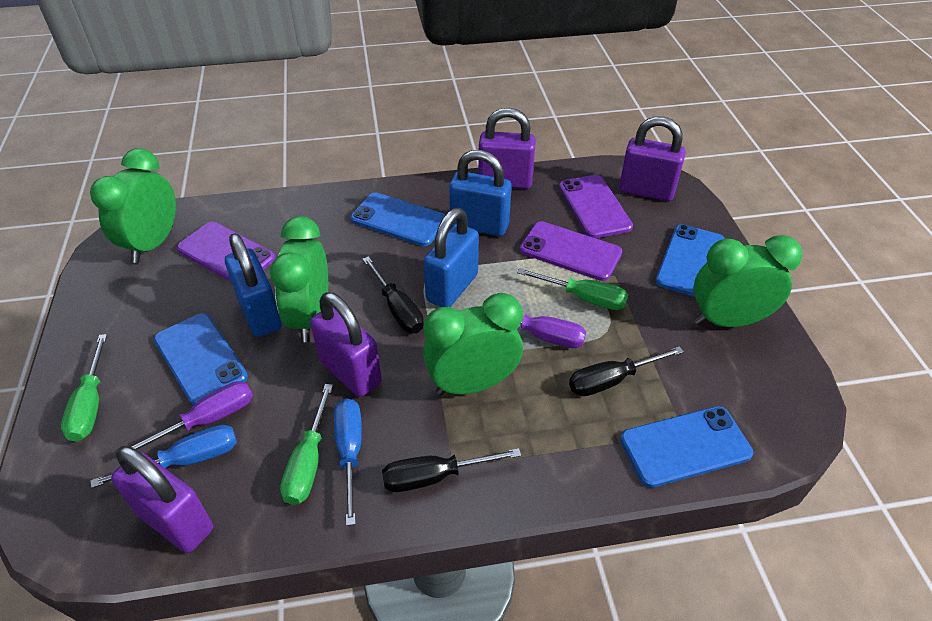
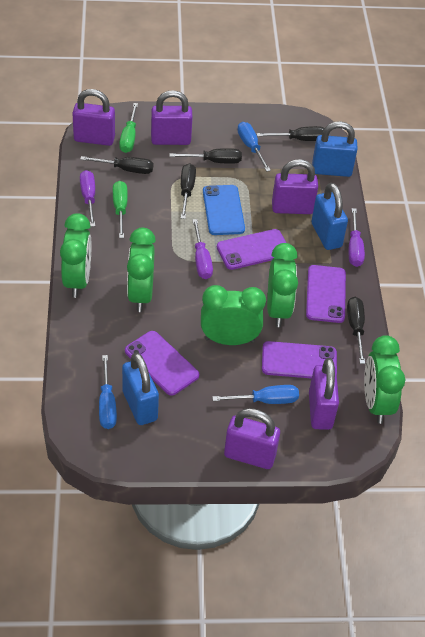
black screwdriver: 3 -> 5
blue phone: 4 -> 1
blue screwdriver: 2 -> 3
green clock: 4 -> 5
green screwdriver: 3 -> 2
purple padlock: 4 -> 5
purple phone: 3 -> 4
purple screwdriver: 2 -> 3

